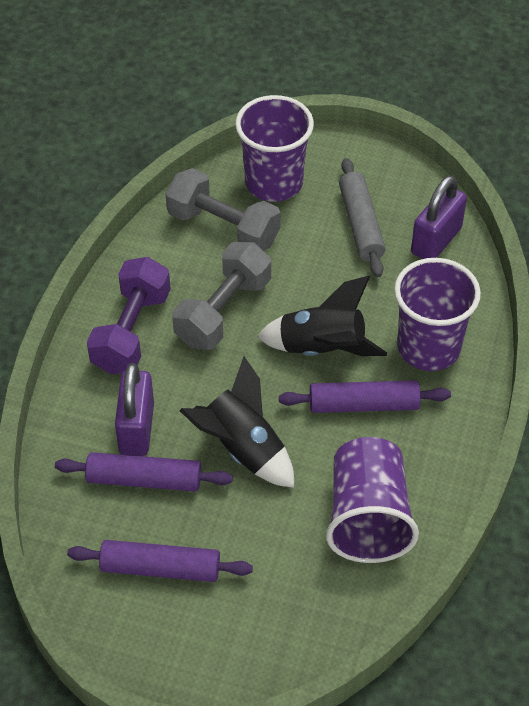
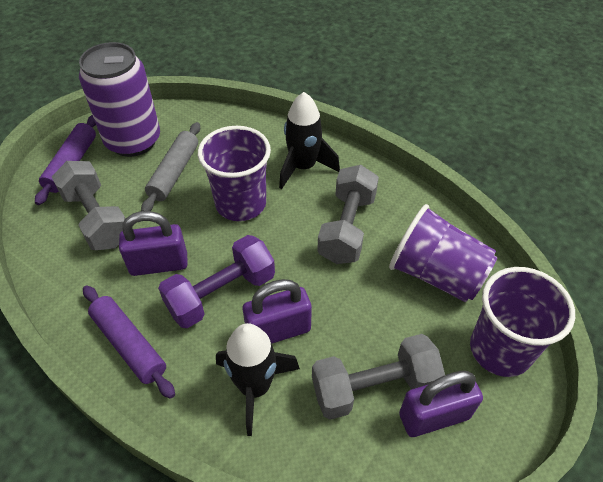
grey dumbbell: 2 -> 3
purple can: 0 -> 1
purple padlock: 2 -> 3
purple rolling pin: 3 -> 2

